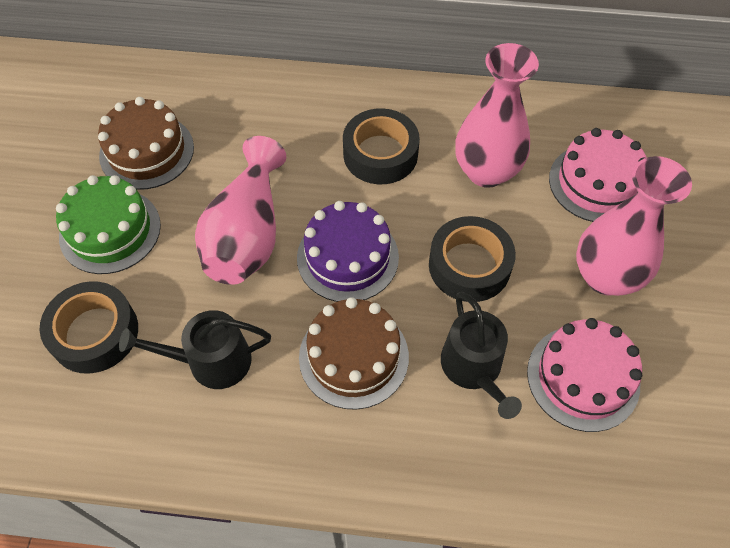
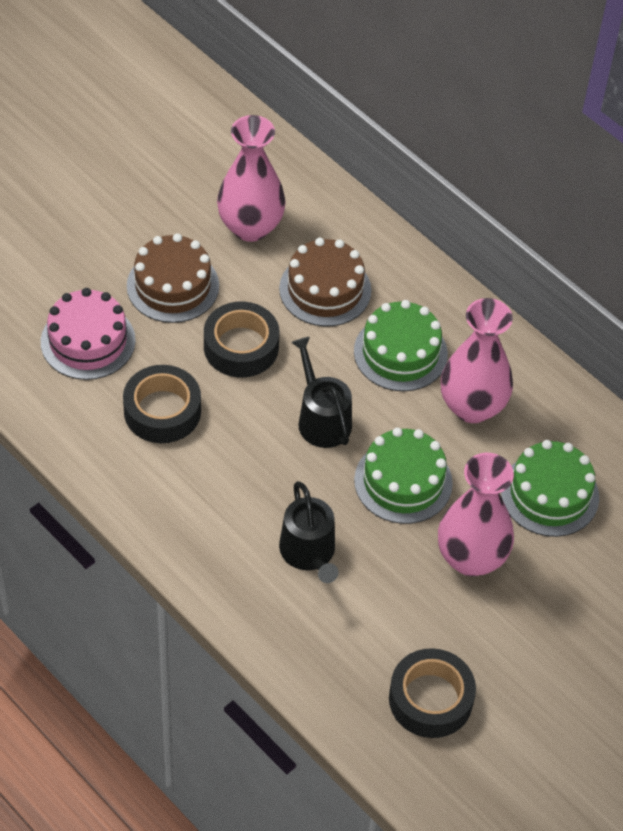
green cake: 1 -> 3
pink cake: 2 -> 1
purple cake: 1 -> 0

